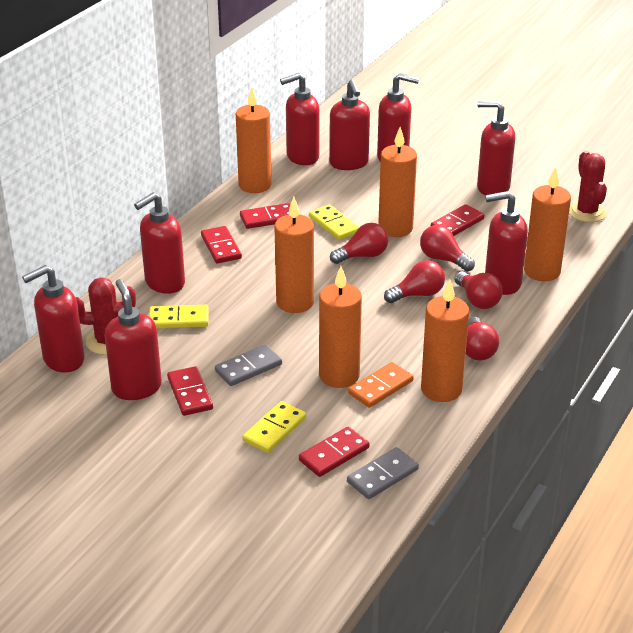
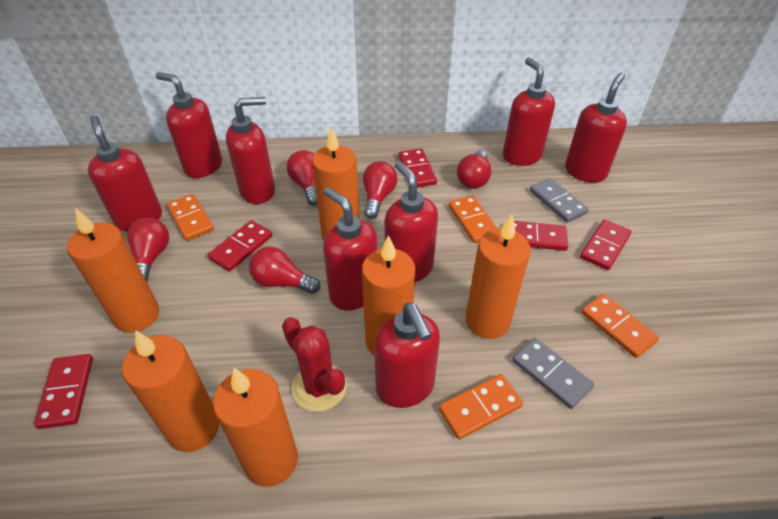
orange domino: 1 -> 4
red cactus: 2 -> 1
yellow domino: 3 -> 0

